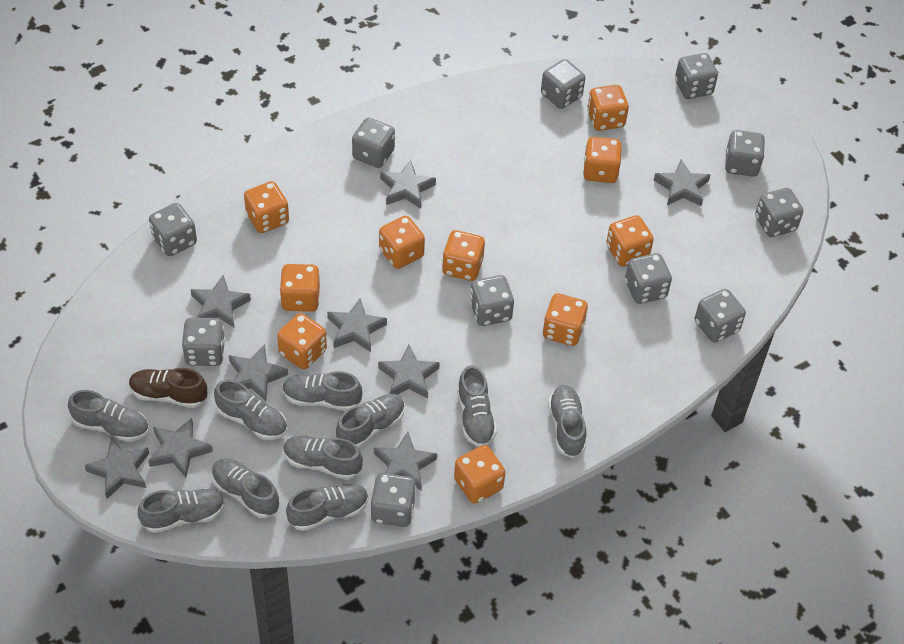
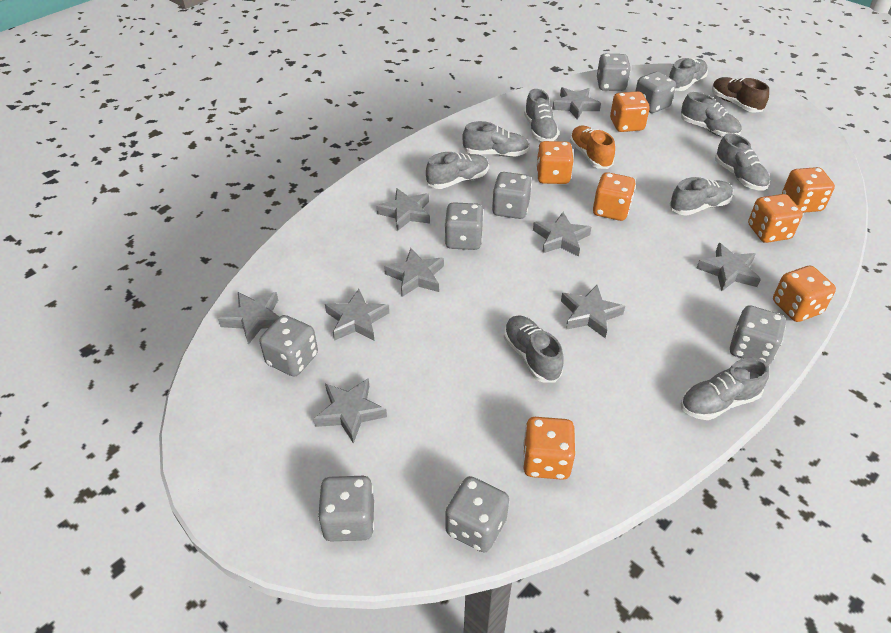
grey dice: 11 -> 8
grey shoe: 10 -> 9
orange dice: 10 -> 7
orange shoe: 0 -> 1

